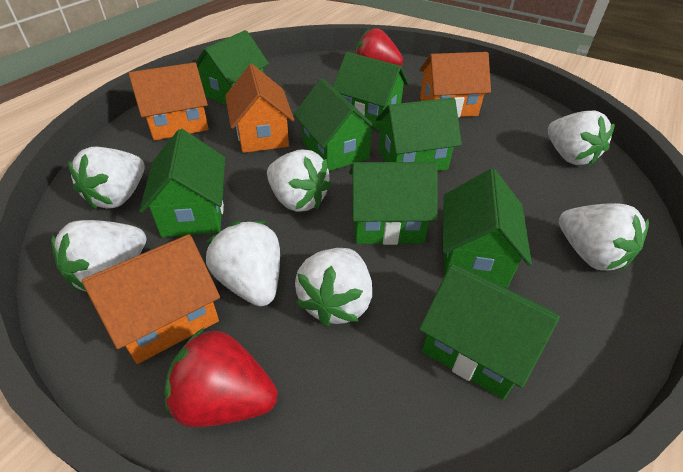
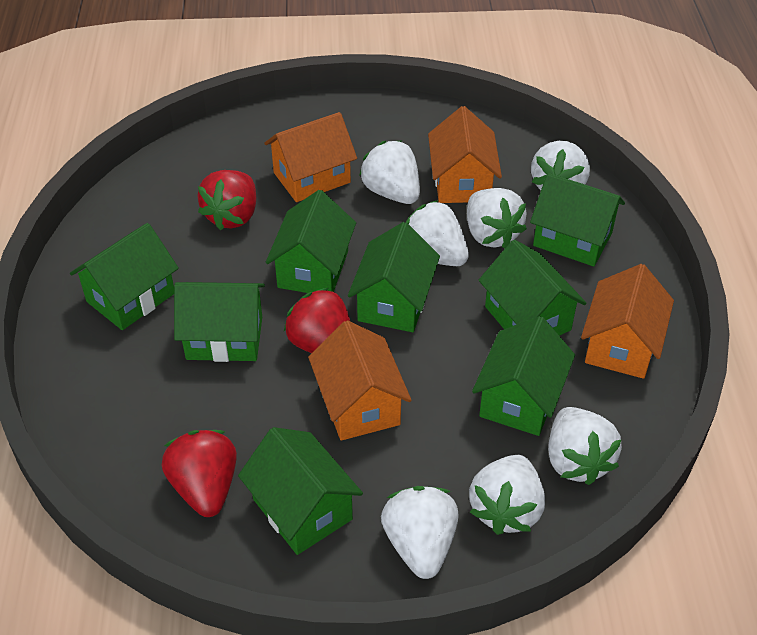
red strawberry: 2 -> 3

